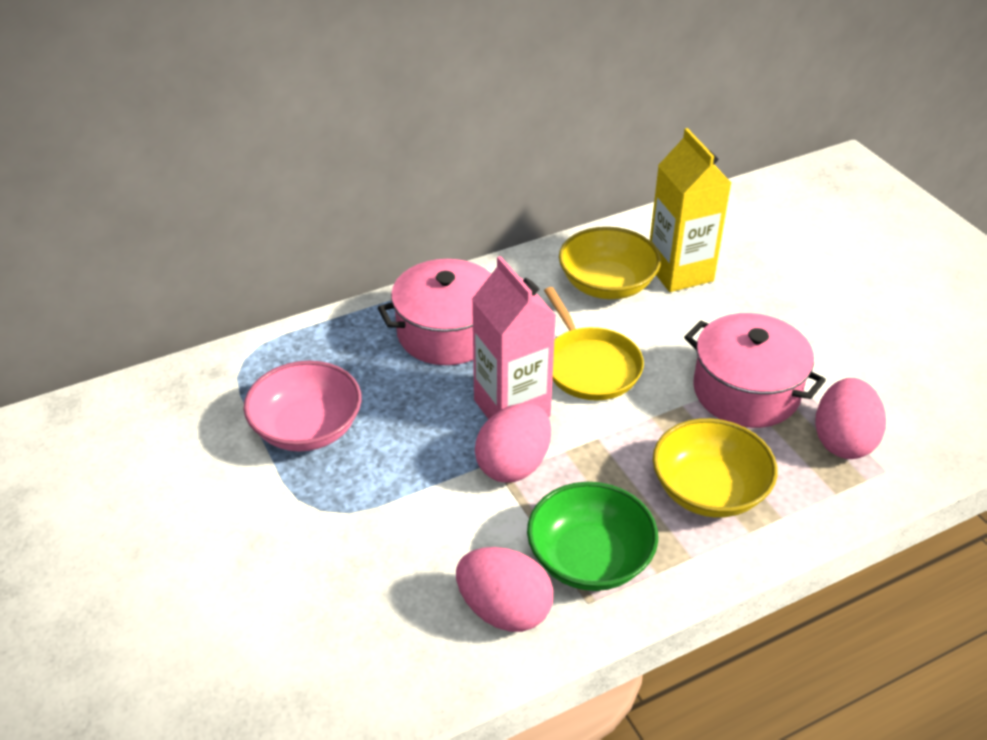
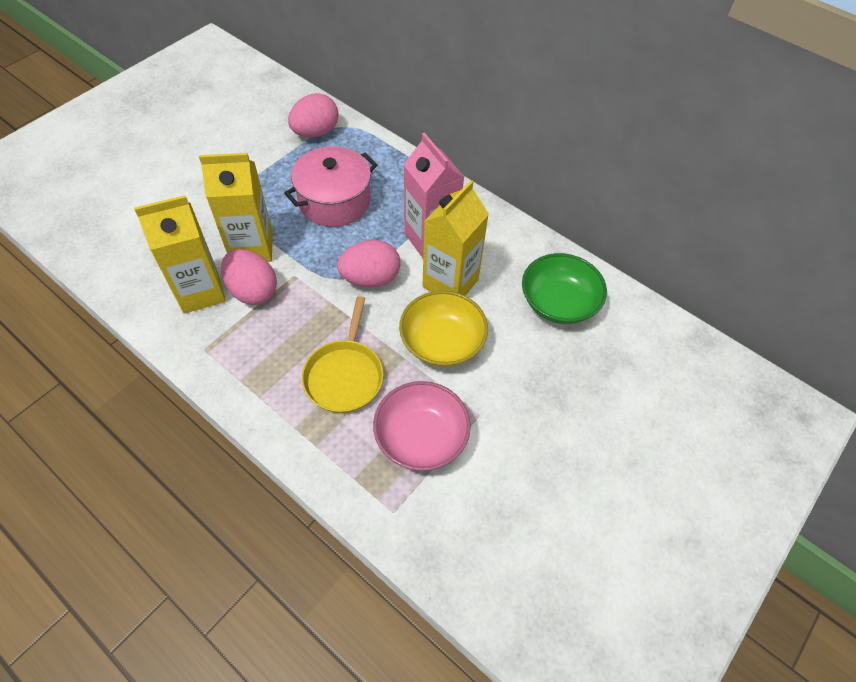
pink pot: 2 -> 1
yellow bowl: 2 -> 1
yellow carton: 1 -> 3

